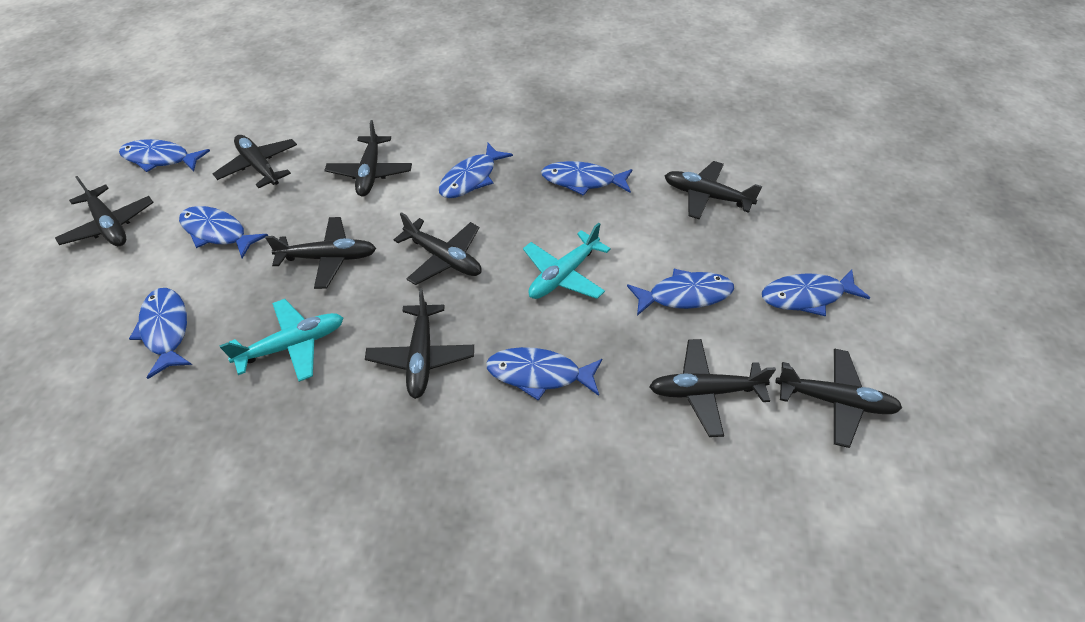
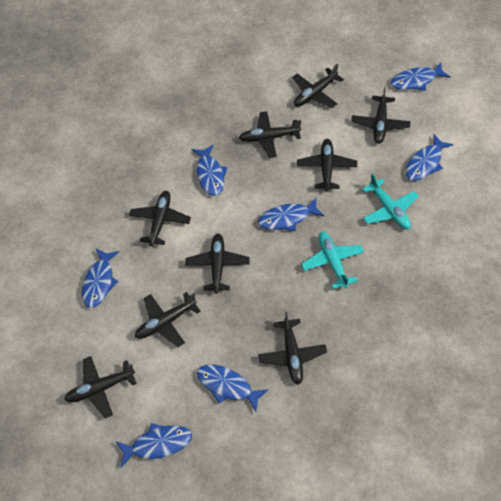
blue fish: 8 -> 7

